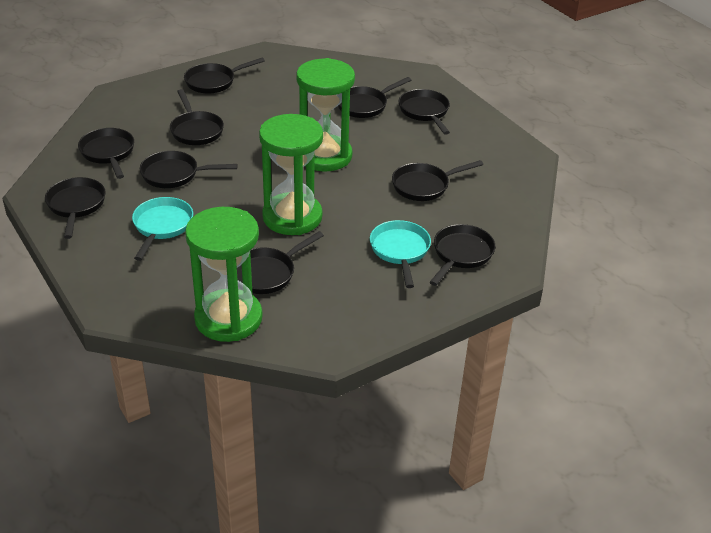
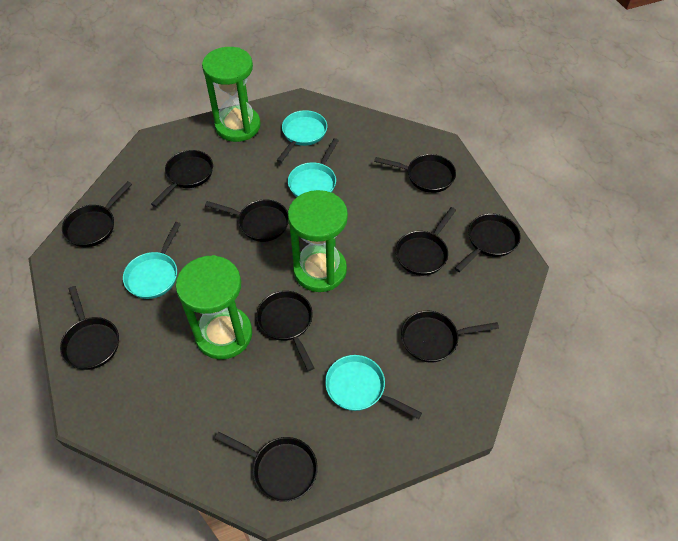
turquoise pan: 2 -> 4

